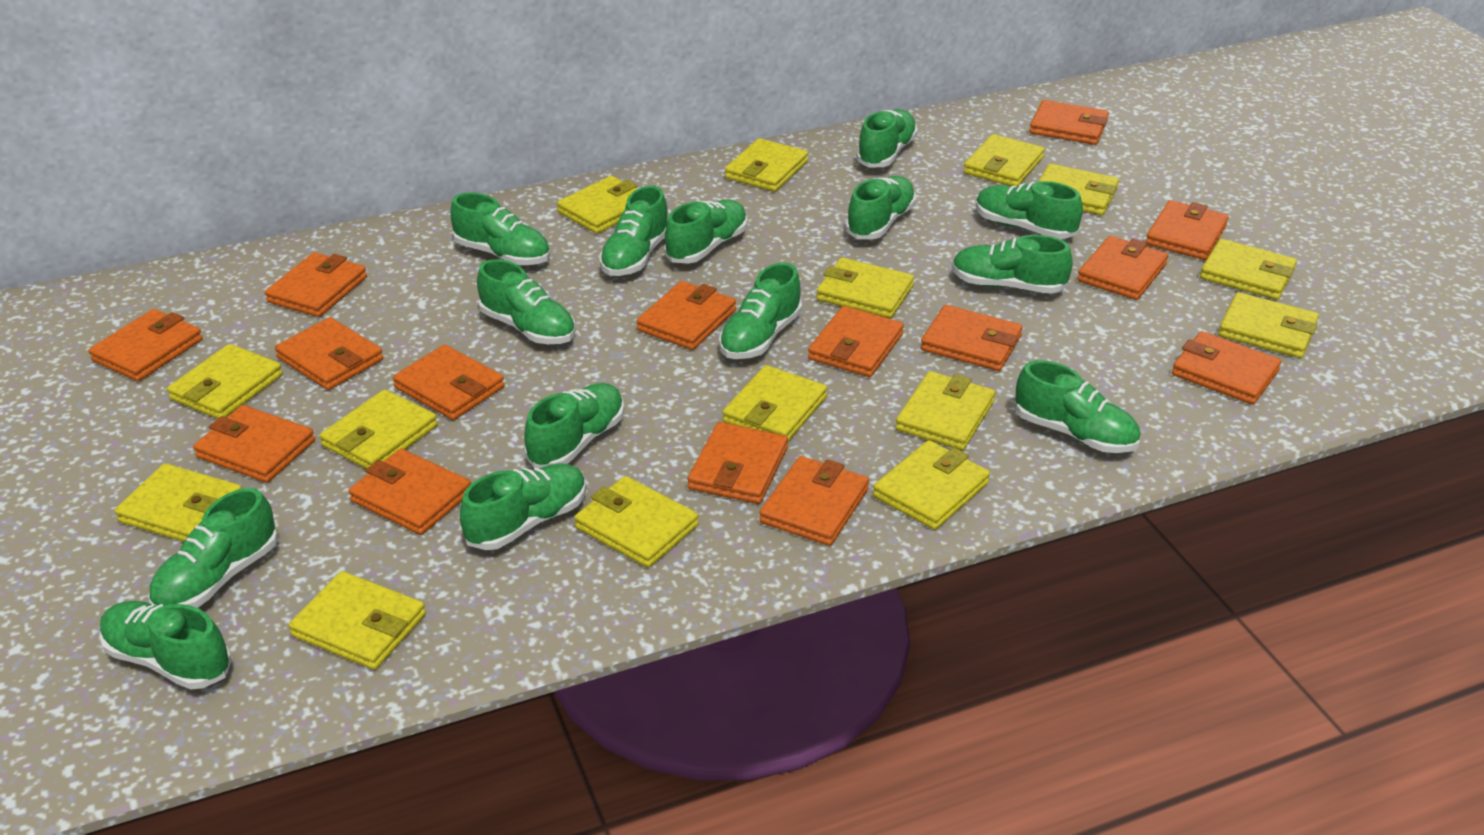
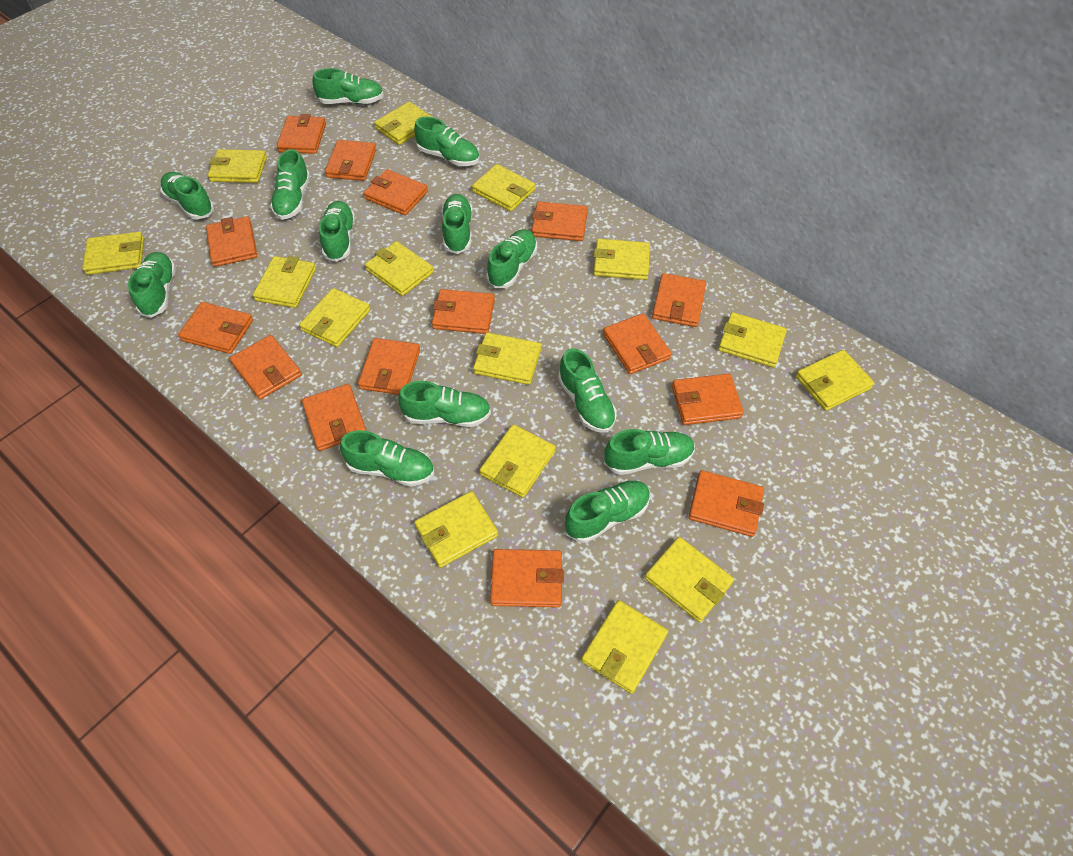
green shoe: 14 -> 13

